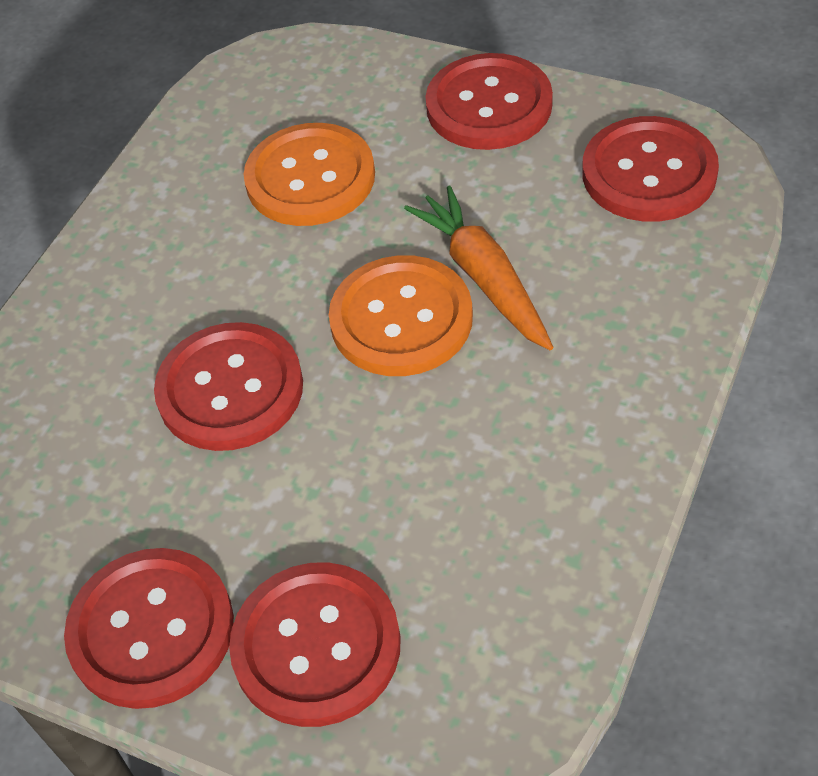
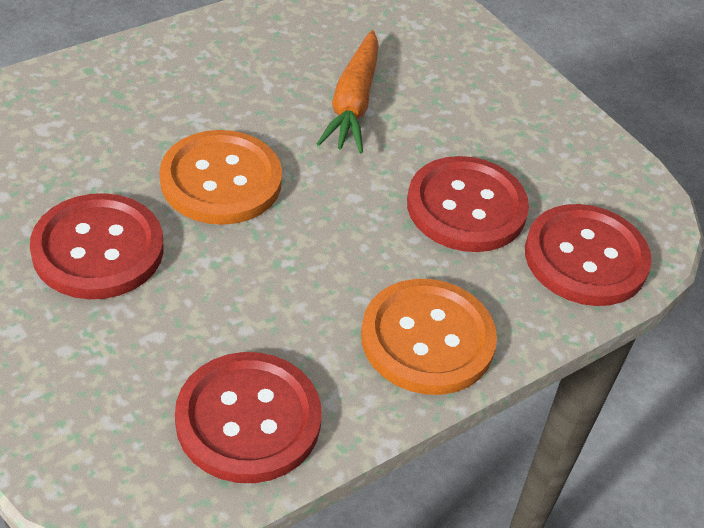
red button: 5 -> 4

